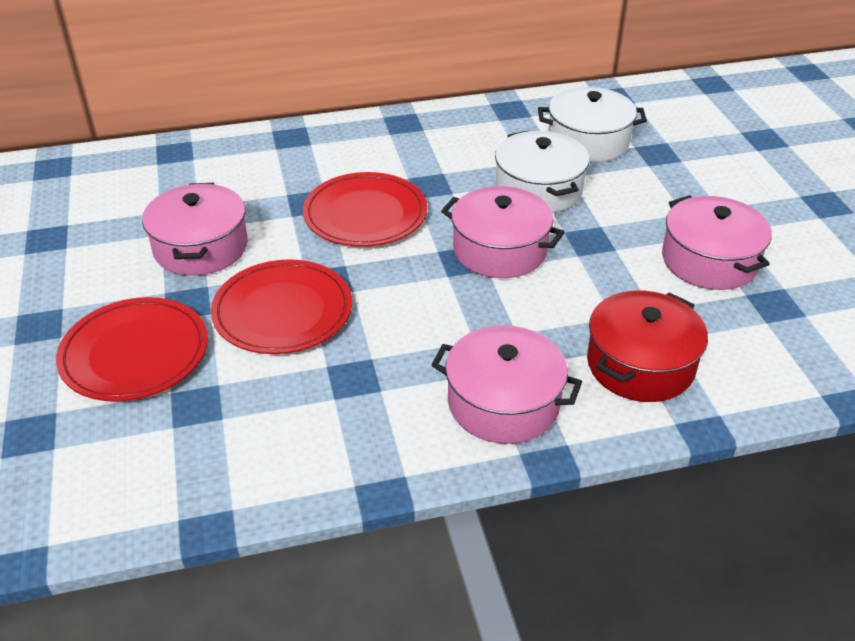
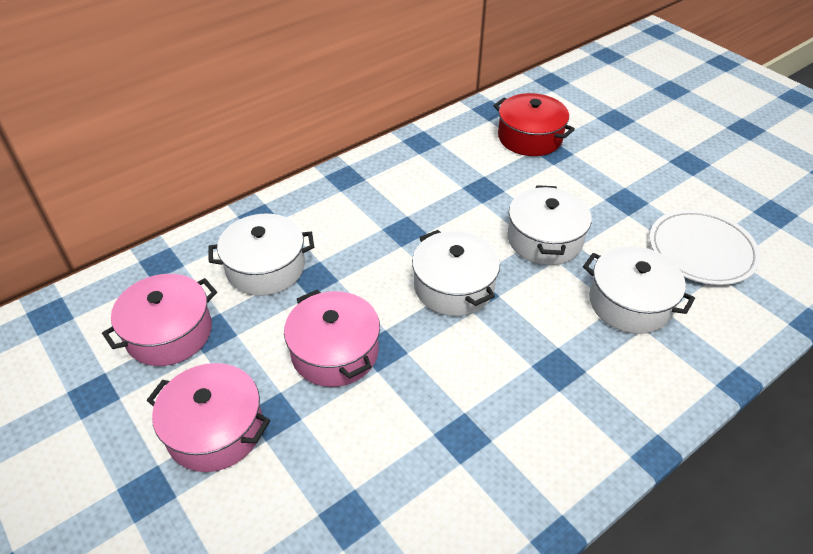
pink pot: 4 -> 3
red plate: 3 -> 0
white plate: 0 -> 1
white pot: 2 -> 4

